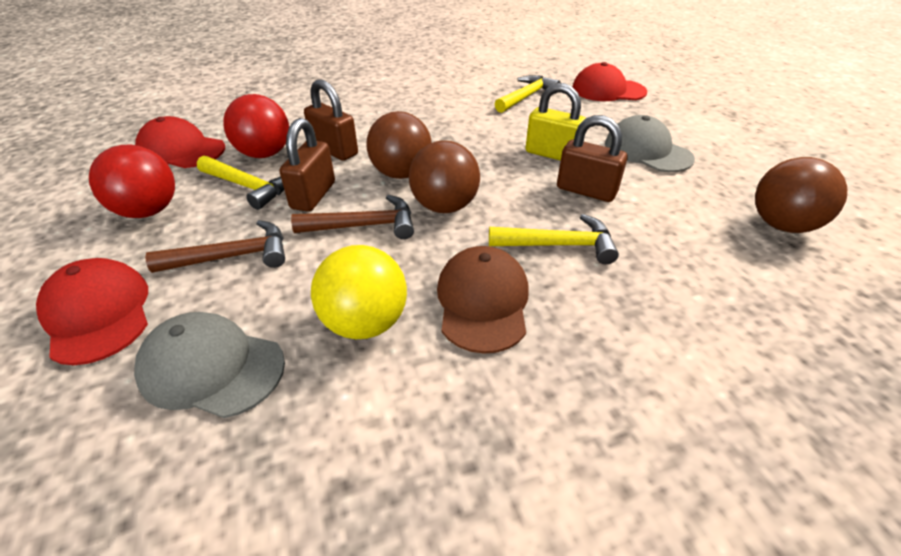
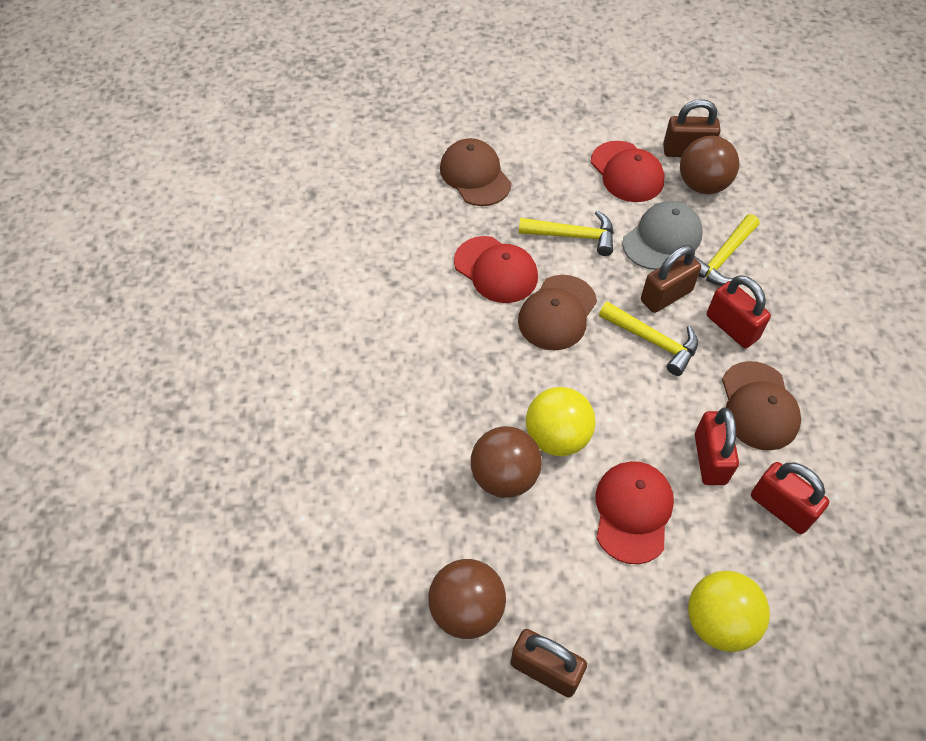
brown cap: 1 -> 3
brown hammer: 2 -> 0
grey cap: 2 -> 1
red ball: 2 -> 0
red padlock: 0 -> 3
yellow ball: 1 -> 2
yellow padlock: 1 -> 0

